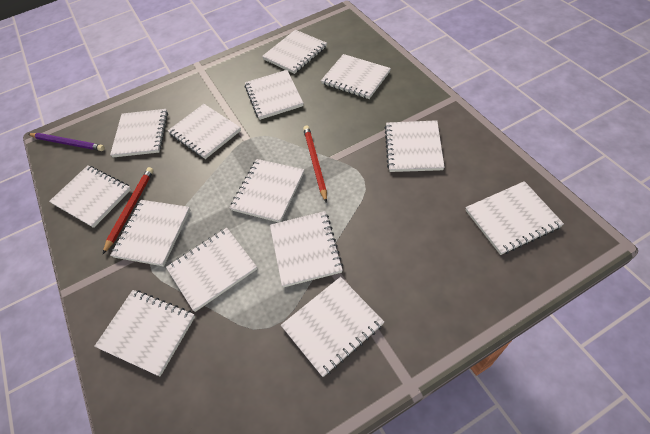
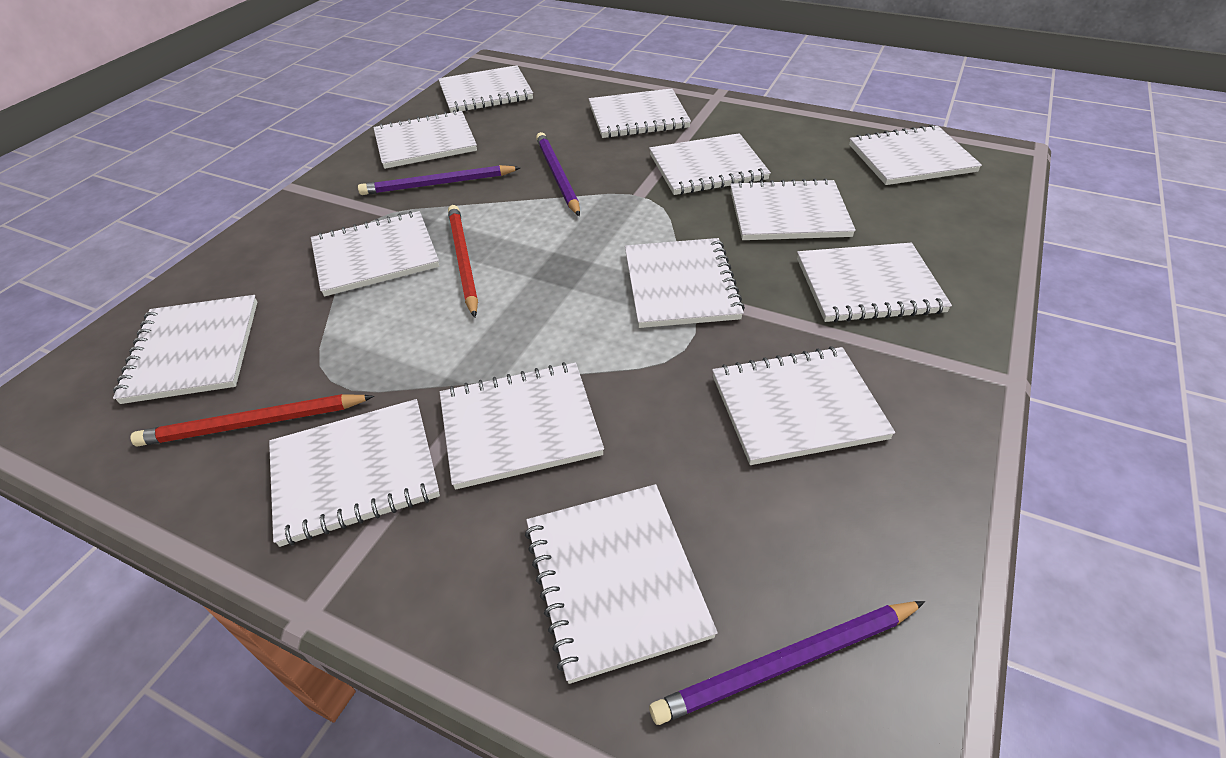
purple pencil: 1 -> 3

